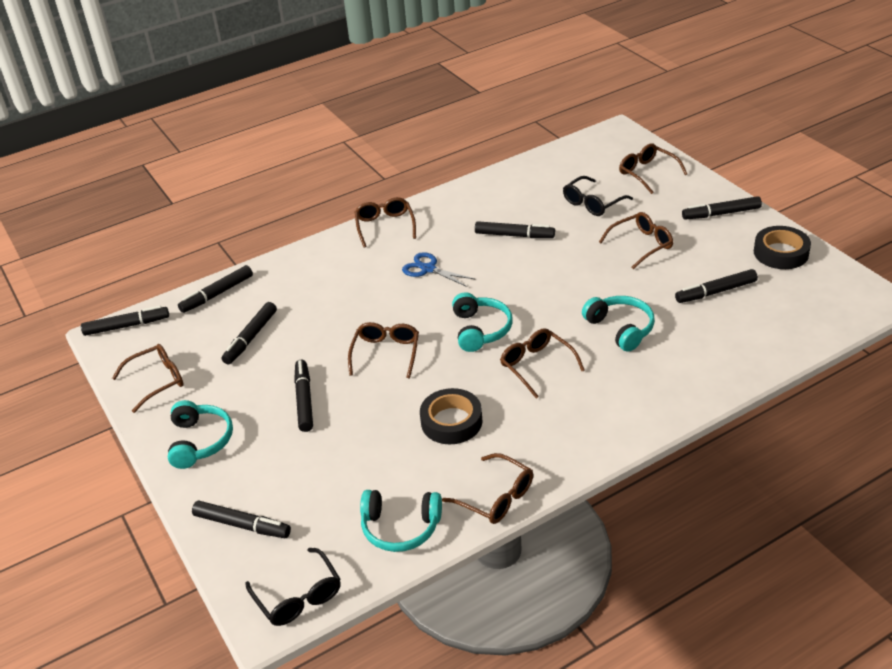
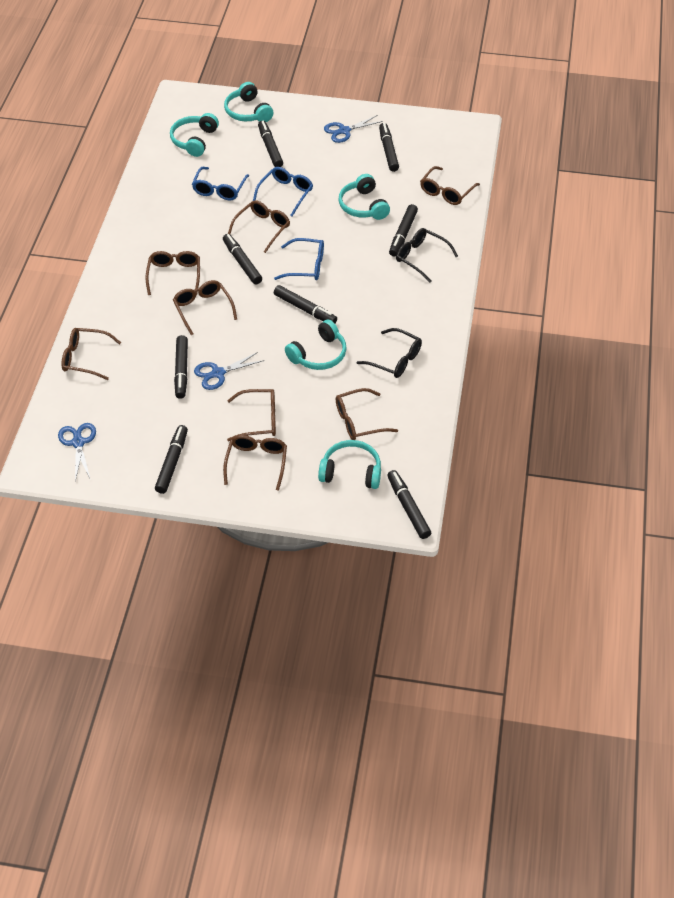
black tape: 2 -> 0
blue glasses: 0 -> 3
blue scissors: 1 -> 3
brown glasses: 7 -> 8
turquoise headphones: 4 -> 5

